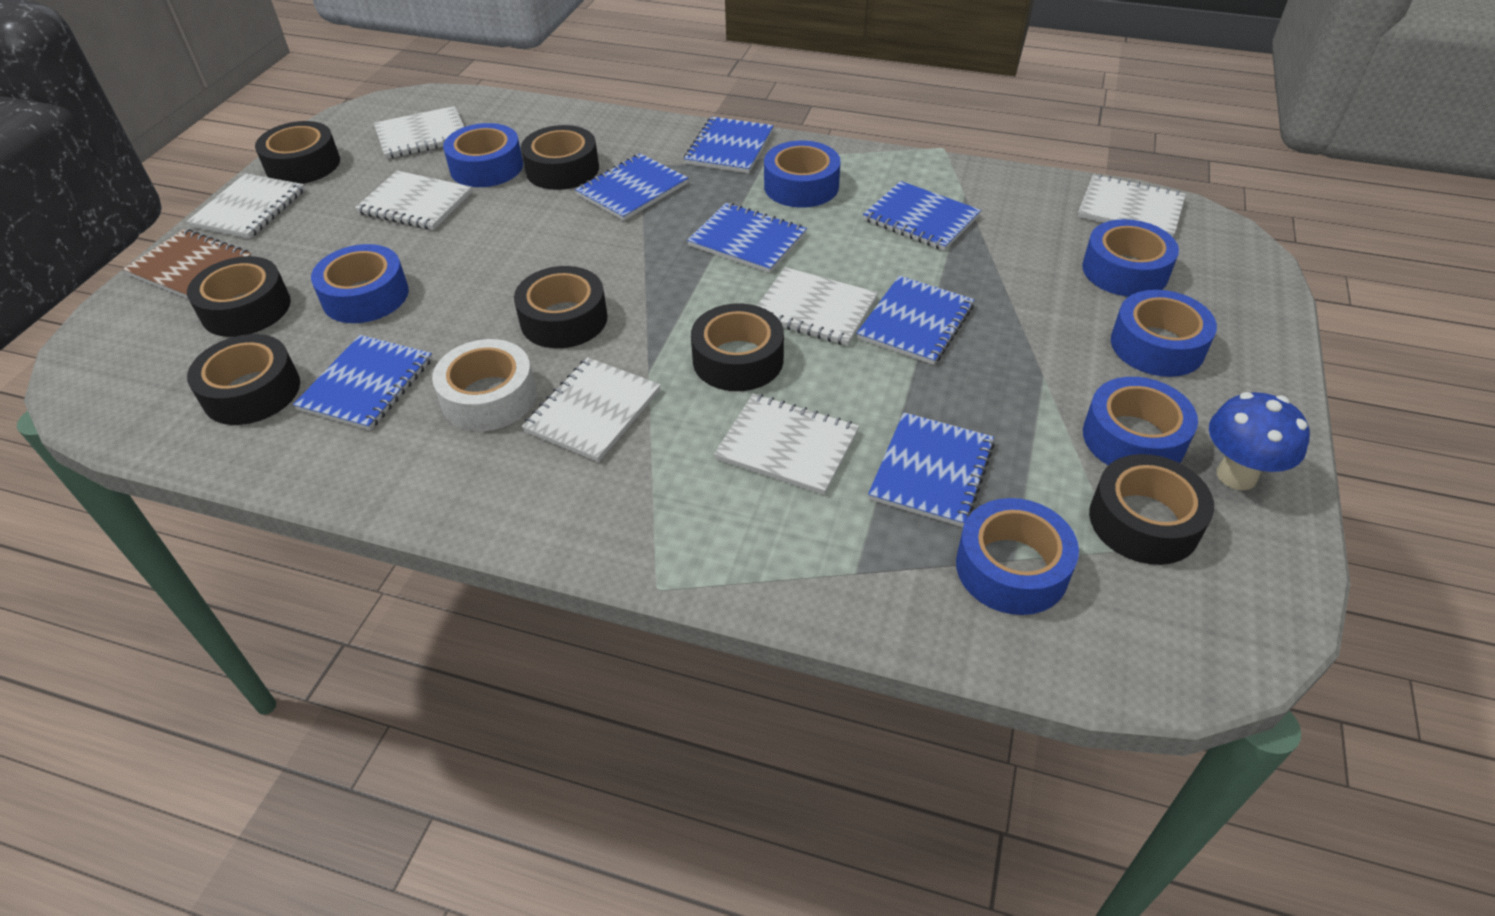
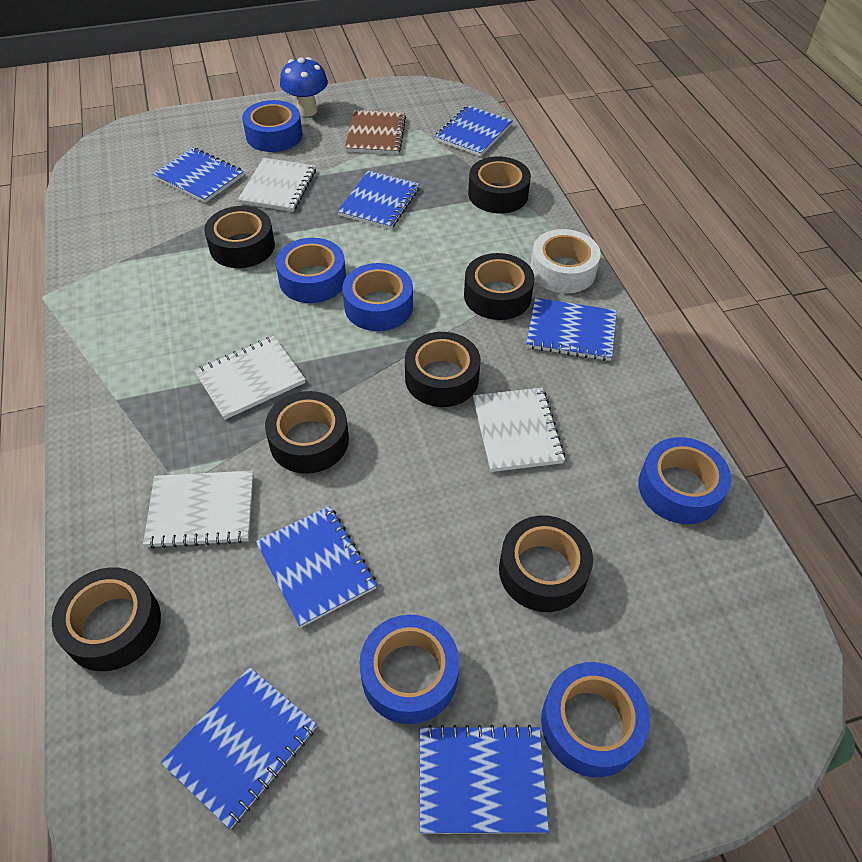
blue tape: 7 -> 6
white notebook: 7 -> 4

